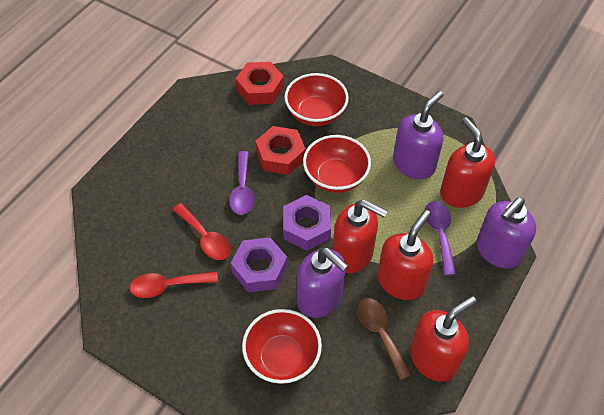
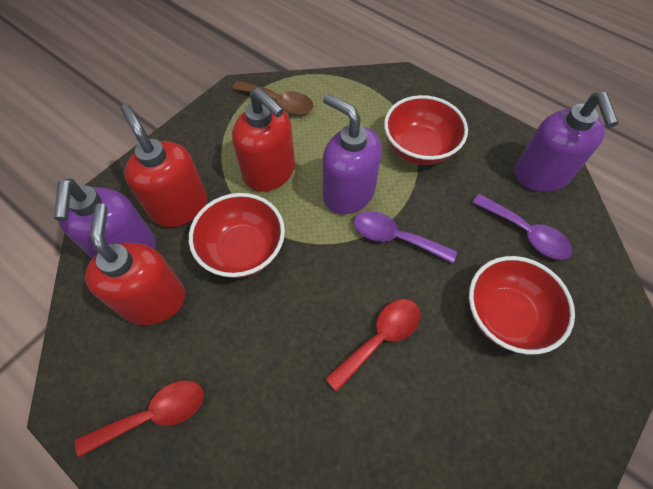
purple nut: 2 -> 0
red nut: 2 -> 0
red soap dispenser: 4 -> 3

